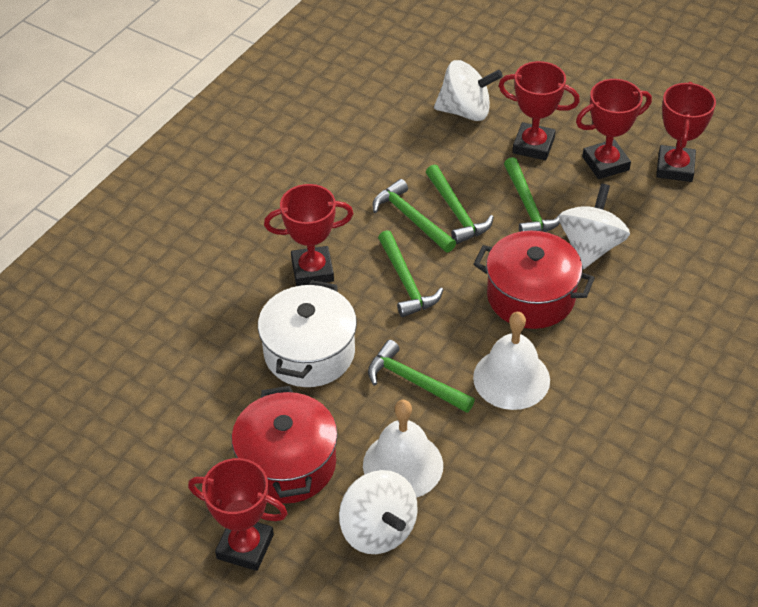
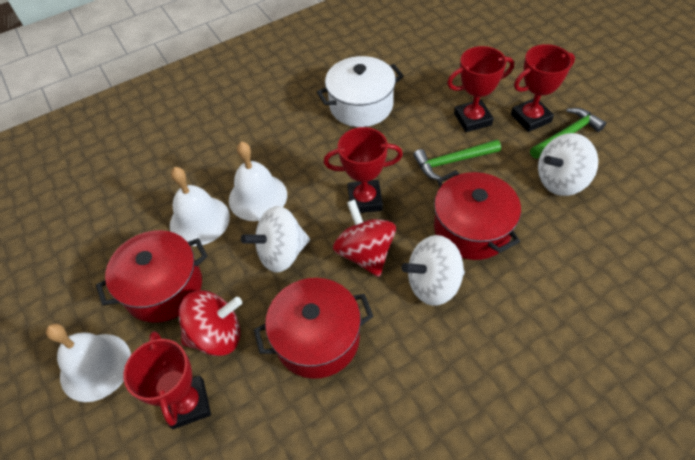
green hammer: 5 -> 2
red pot: 2 -> 3
red spinning top: 0 -> 2
red trophy: 5 -> 4
white bell: 2 -> 3

